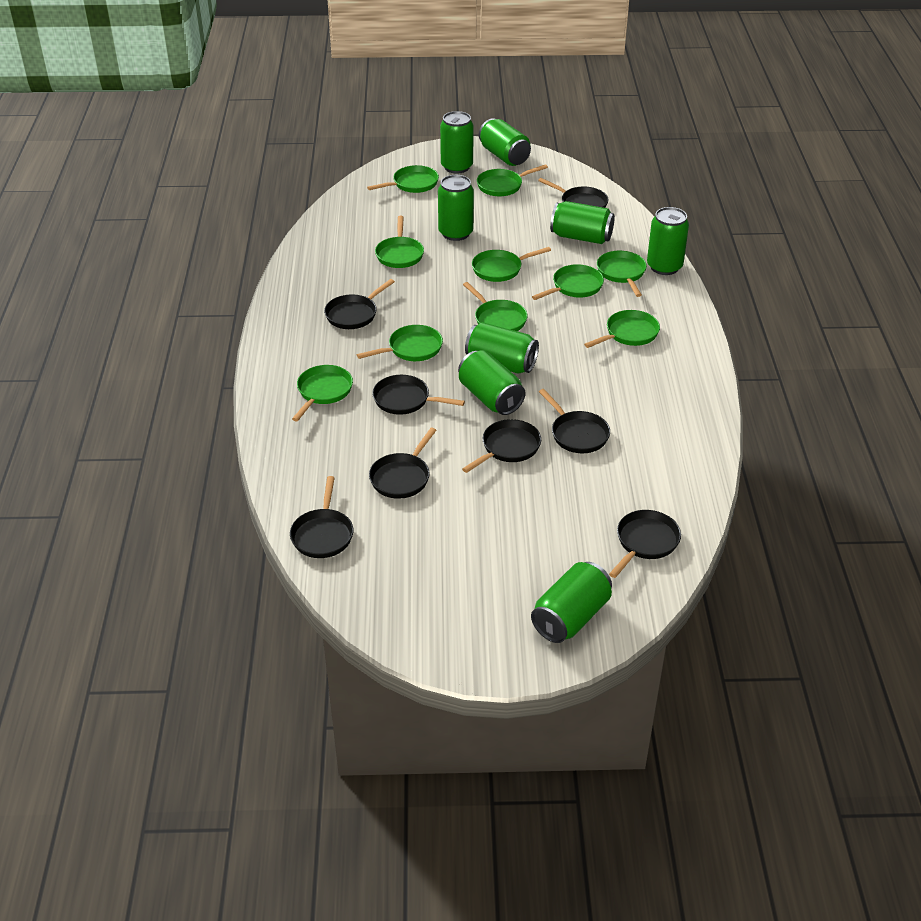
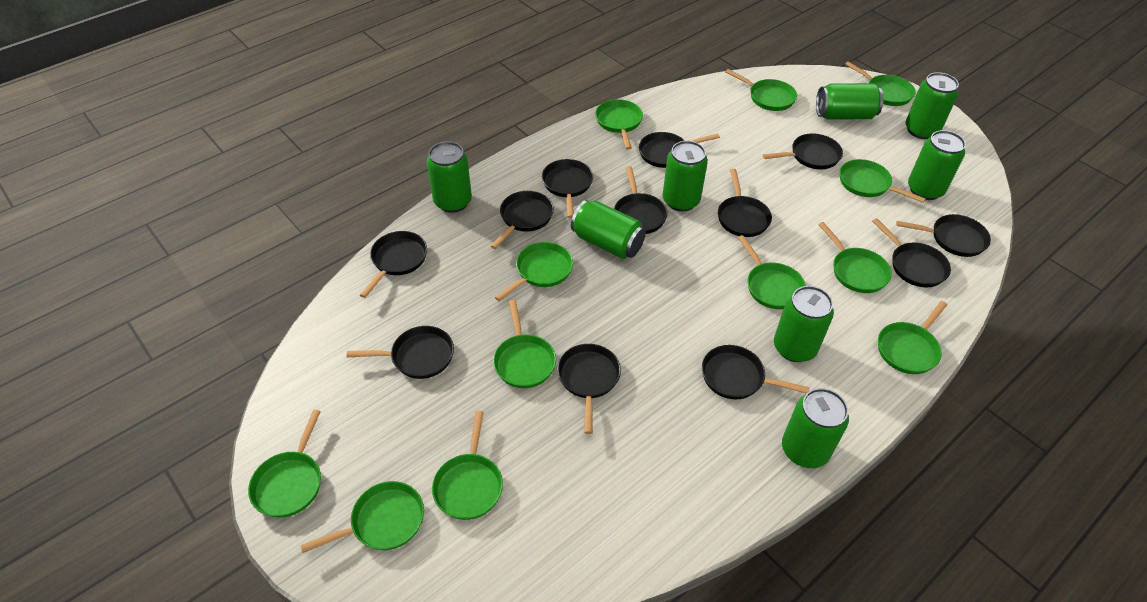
black pan: 8 -> 12
green pan: 10 -> 12

